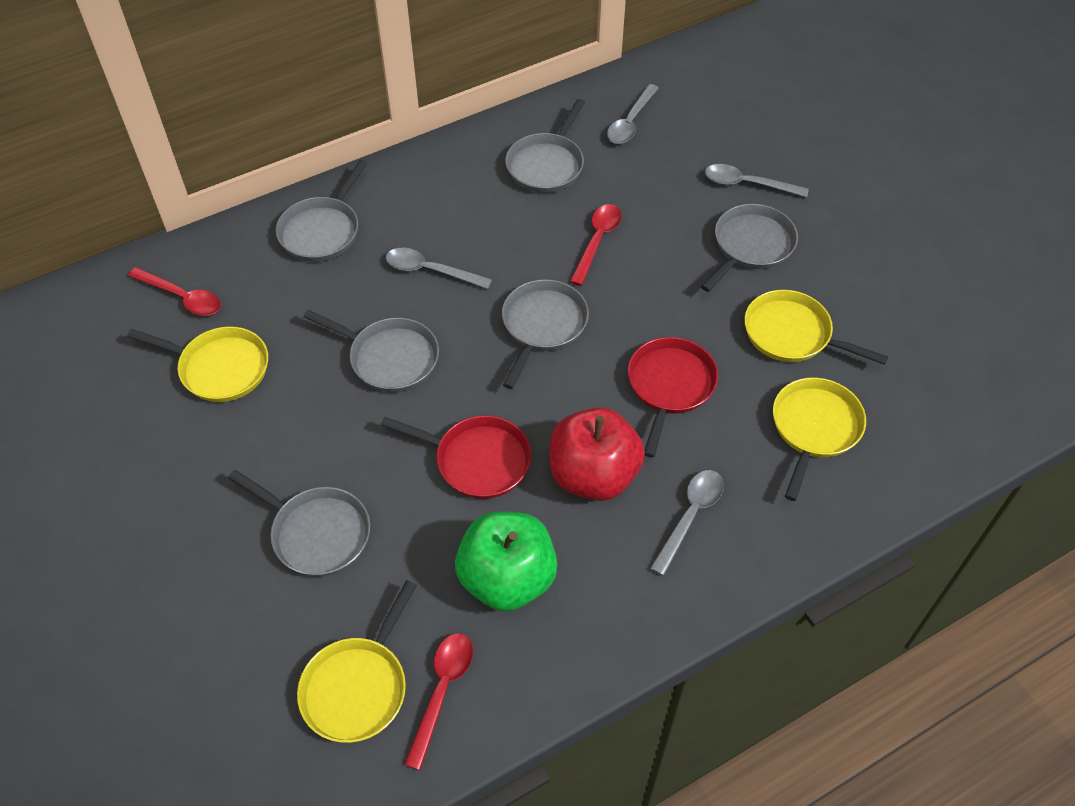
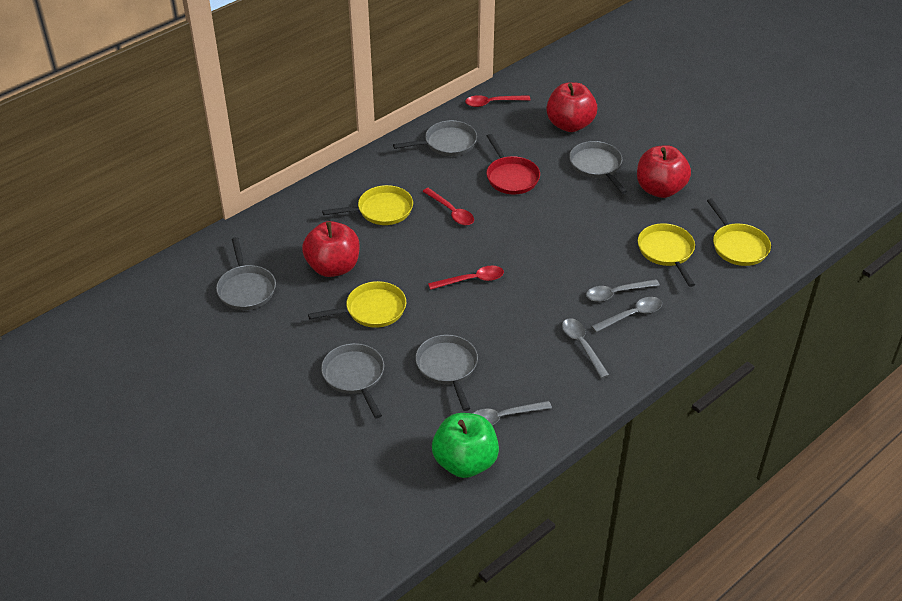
grey pan: 6 -> 5
red apple: 1 -> 3
red pan: 2 -> 1

